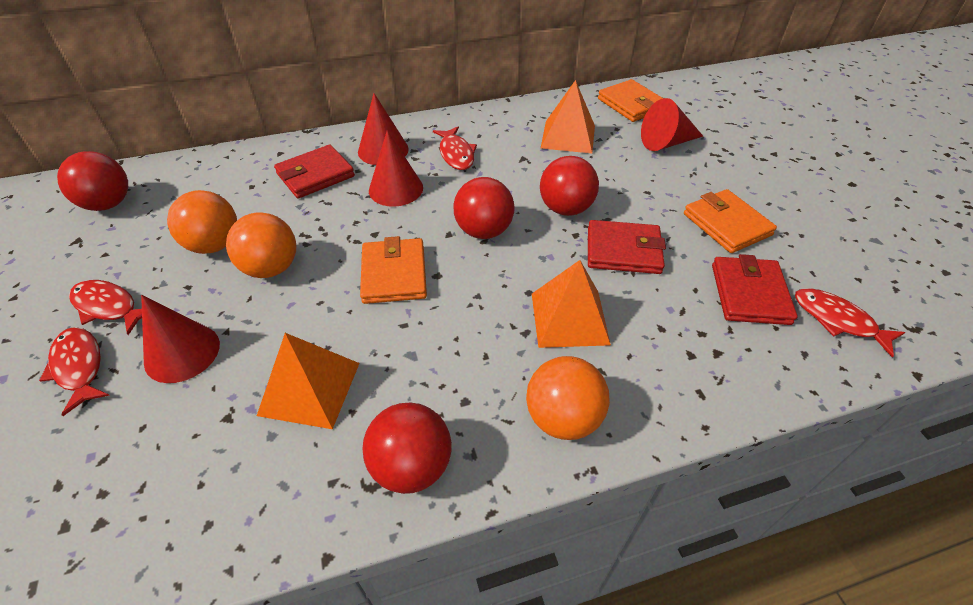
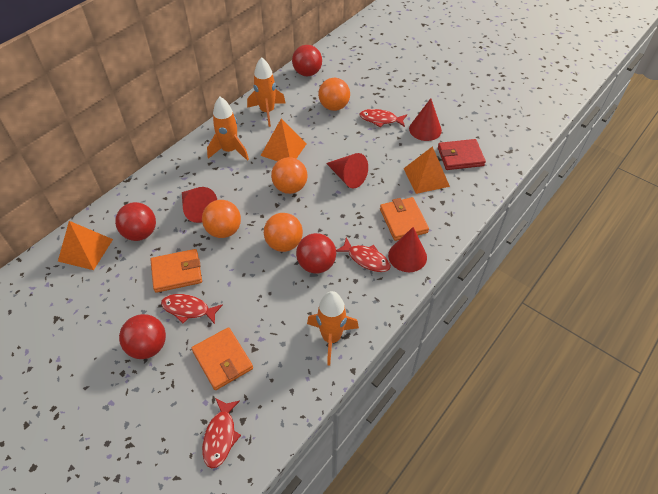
orange ball: 3 -> 4
orange rocket: 0 -> 3
red wallet: 3 -> 1

